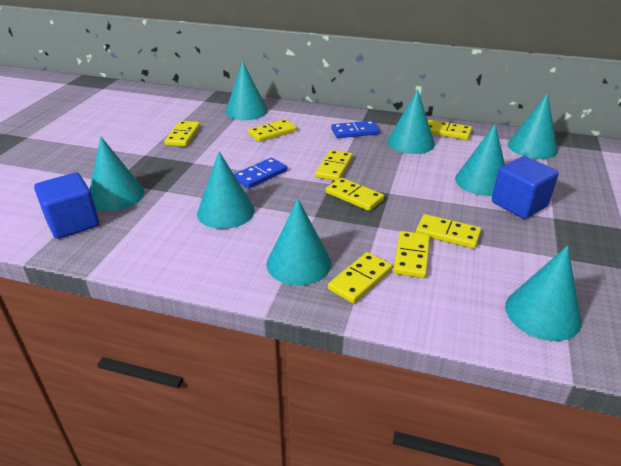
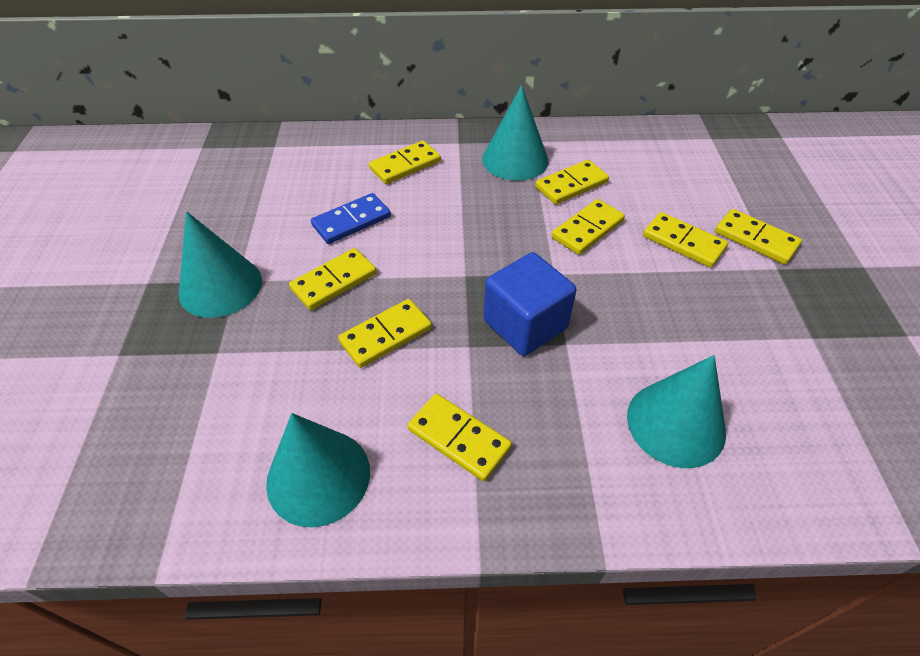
blue cube: 2 -> 1
blue domino: 2 -> 1
turquoise cone: 8 -> 4

